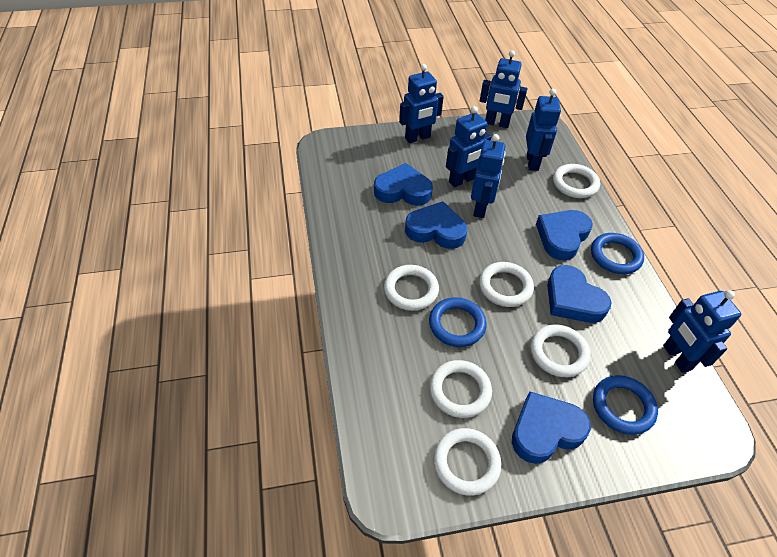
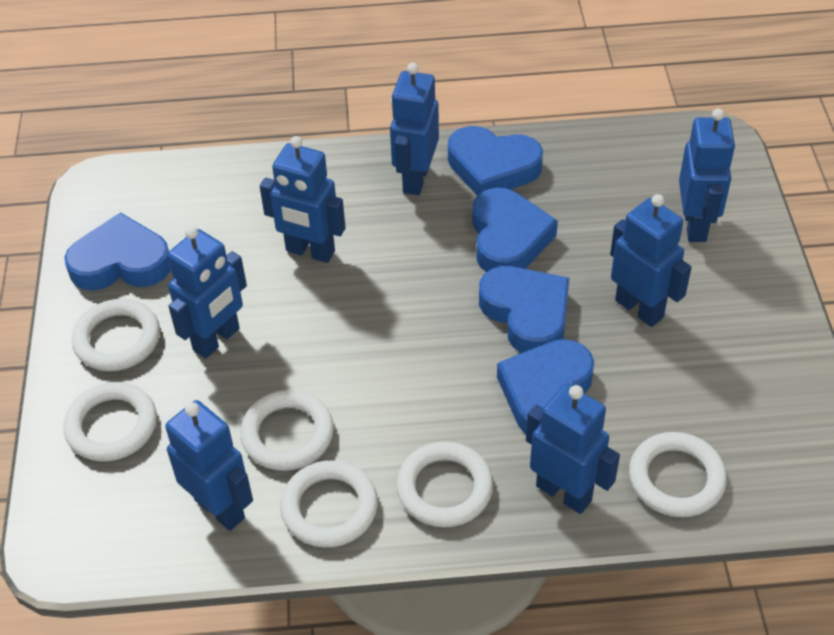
blue ring: 3 -> 0
blue robot: 6 -> 7

